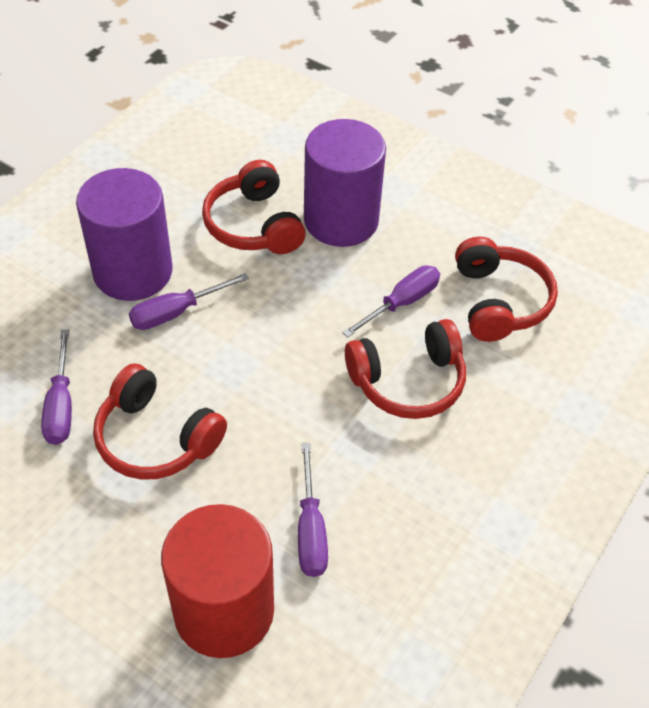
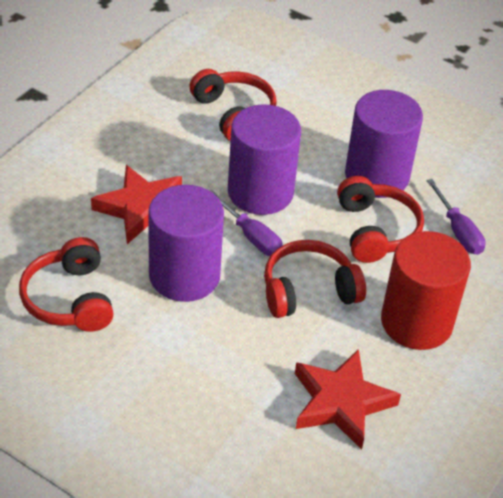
purple cylinder: 2 -> 3
purple screwdriver: 4 -> 2
red star: 0 -> 2

